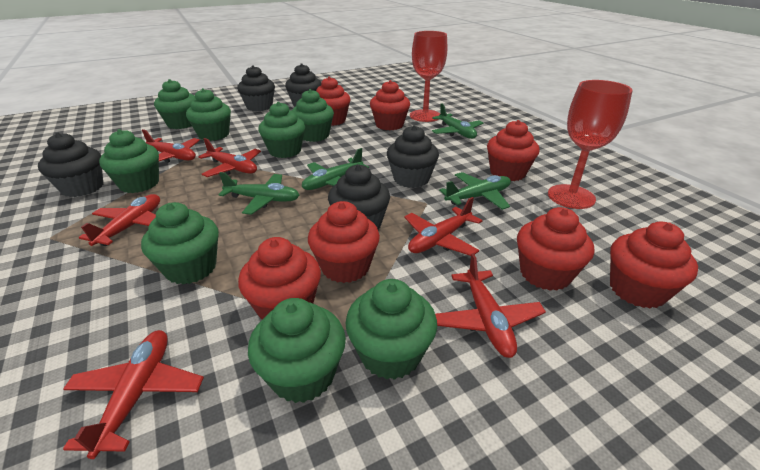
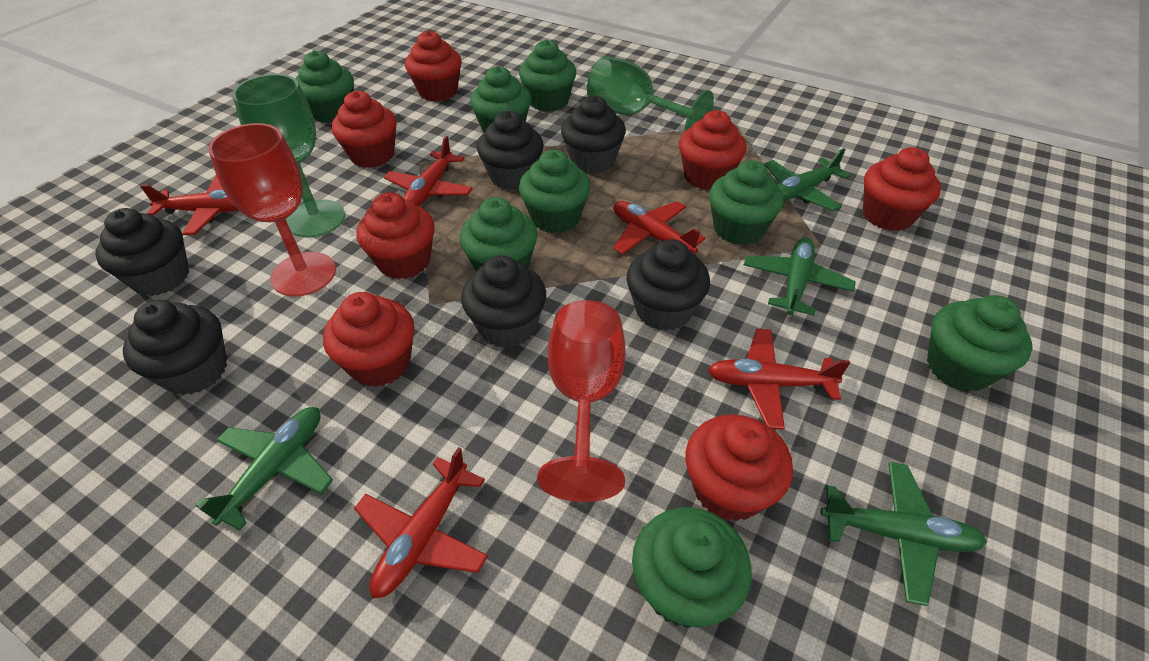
black cupcake: 5 -> 6
green goblet: 0 -> 2
red plane: 6 -> 5

